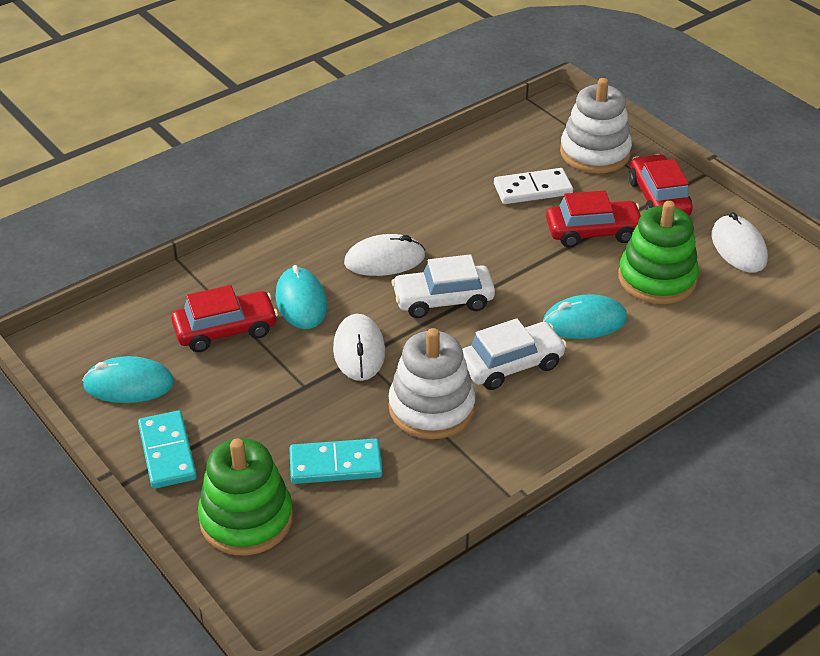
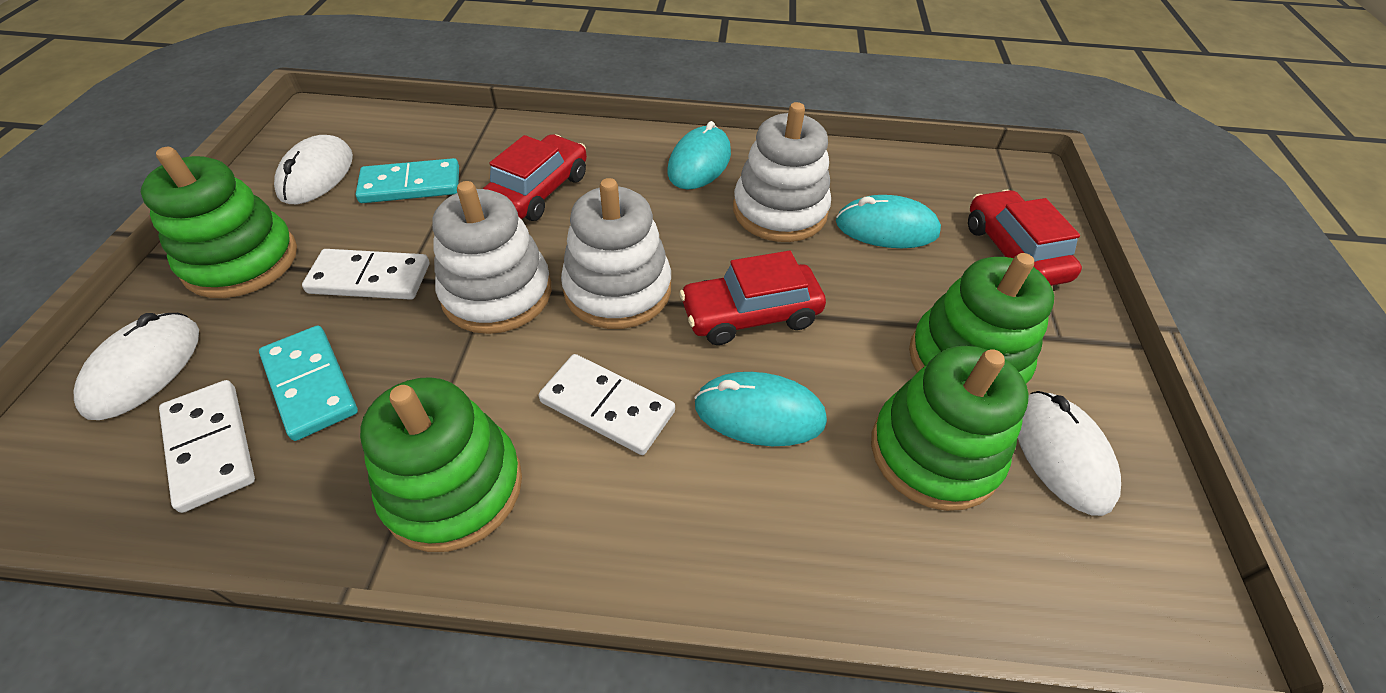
green stacking toy: 2 -> 4
white car: 2 -> 0
white domino: 1 -> 3
white stacking toy: 2 -> 3

